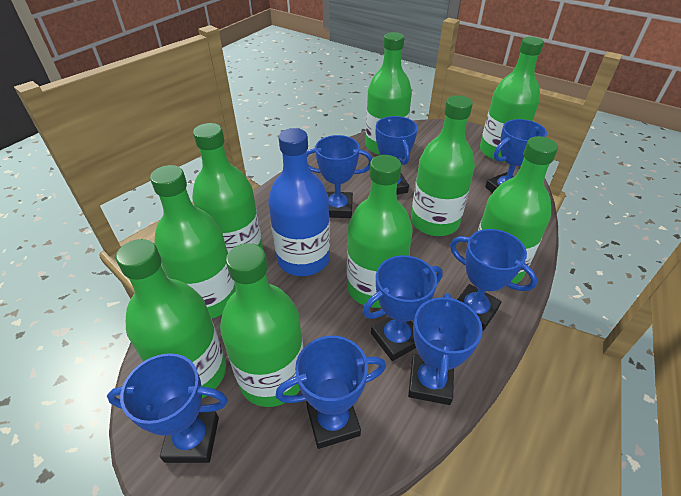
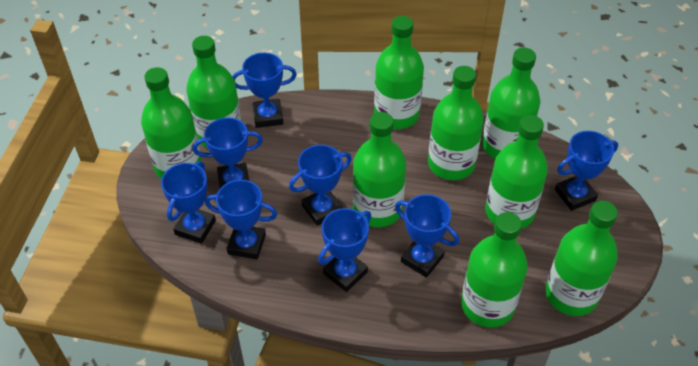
blue bottle: 1 -> 0

